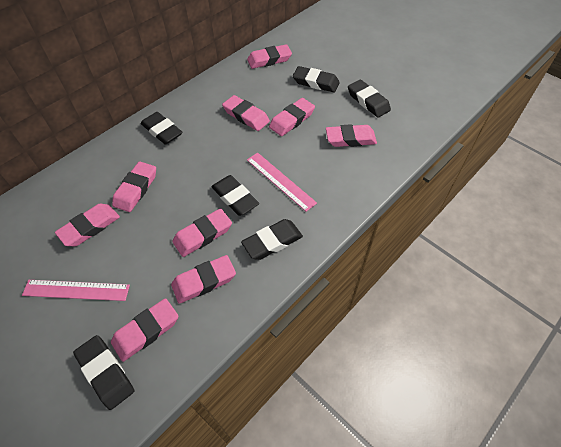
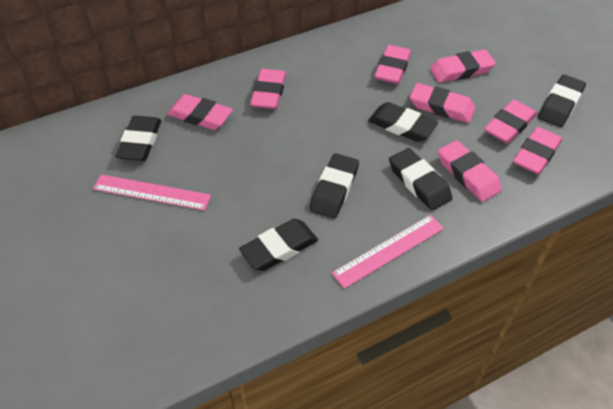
pink eraser: 9 -> 8

